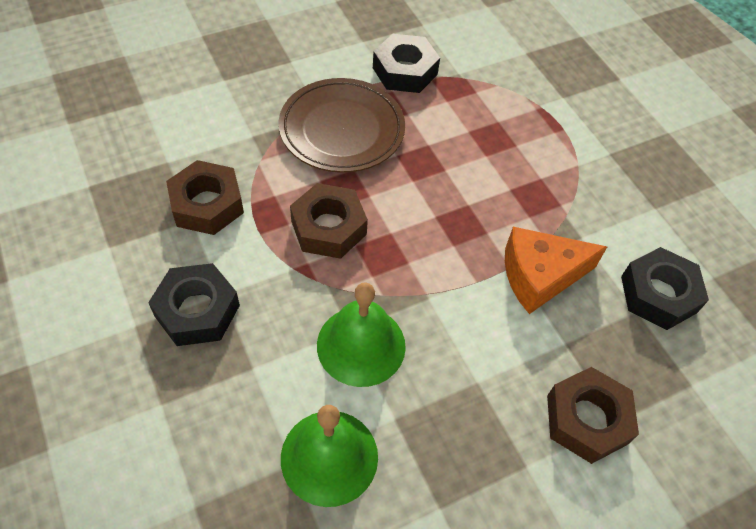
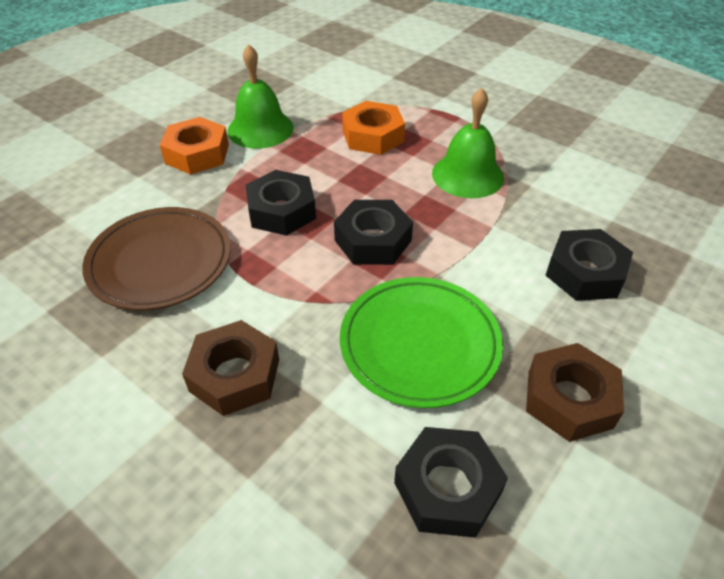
black nut: 3 -> 4
brown nut: 3 -> 2
green plate: 0 -> 1
orange cheese: 1 -> 0
orange nut: 0 -> 2

